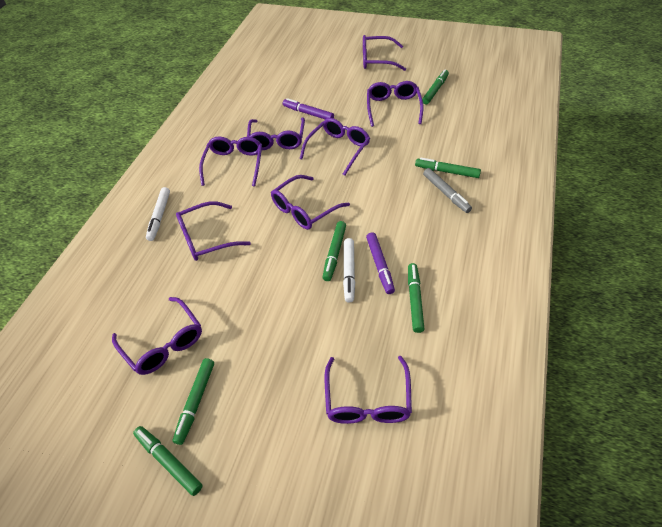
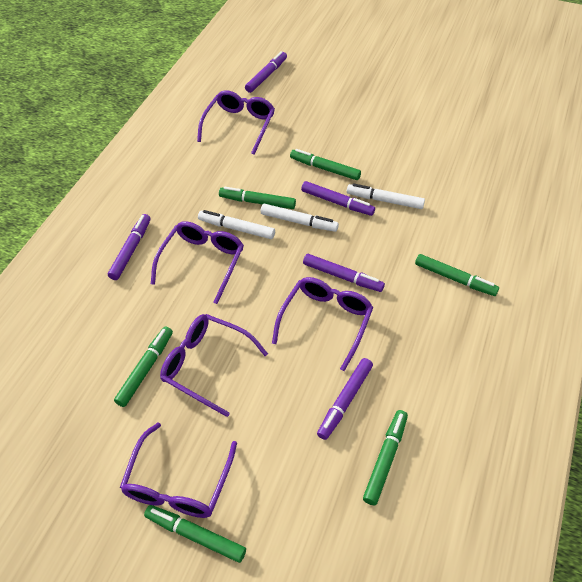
grey marker: 1 -> 0
purple glasses: 9 -> 5
purple marker: 2 -> 5
white marker: 2 -> 3

